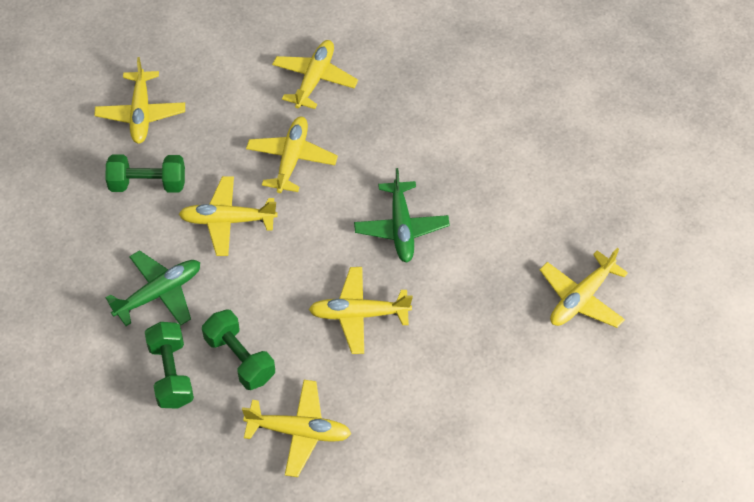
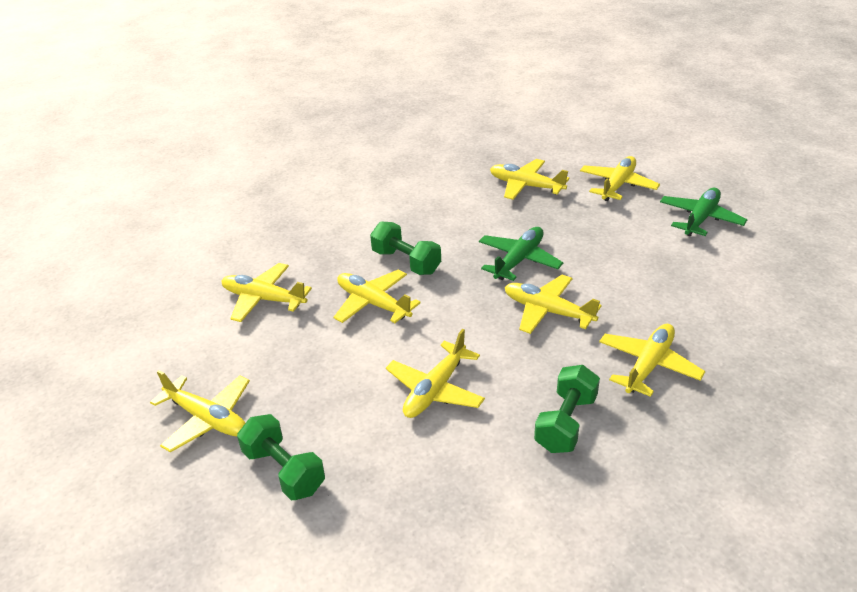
yellow plane: 7 -> 8

